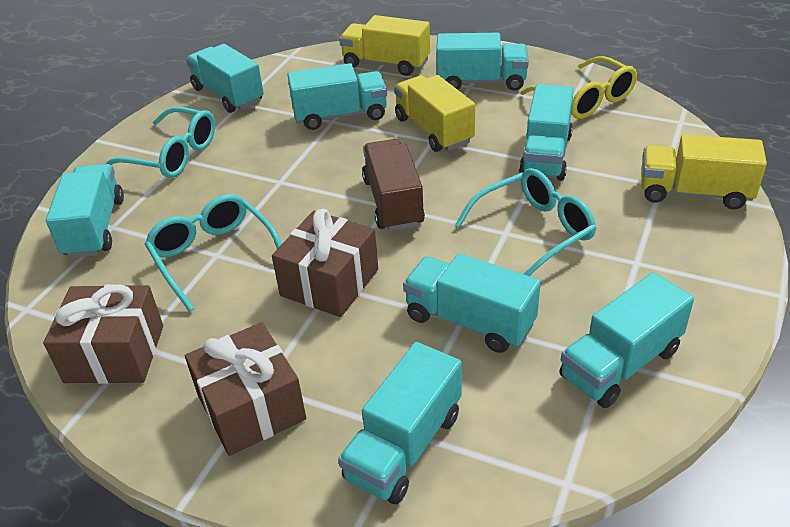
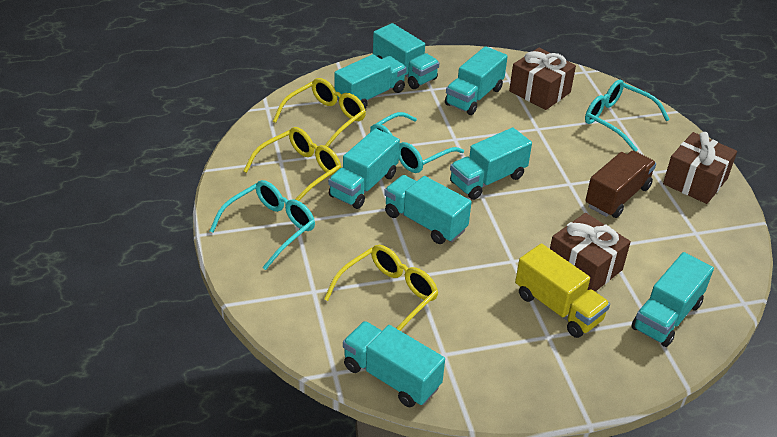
yellow glasses: 1 -> 3
yellow truck: 3 -> 1

